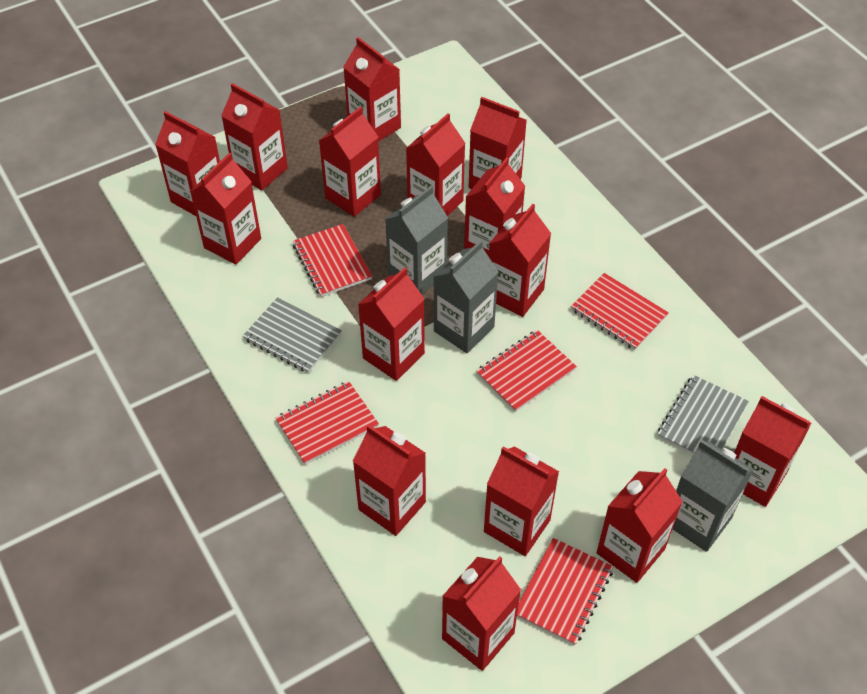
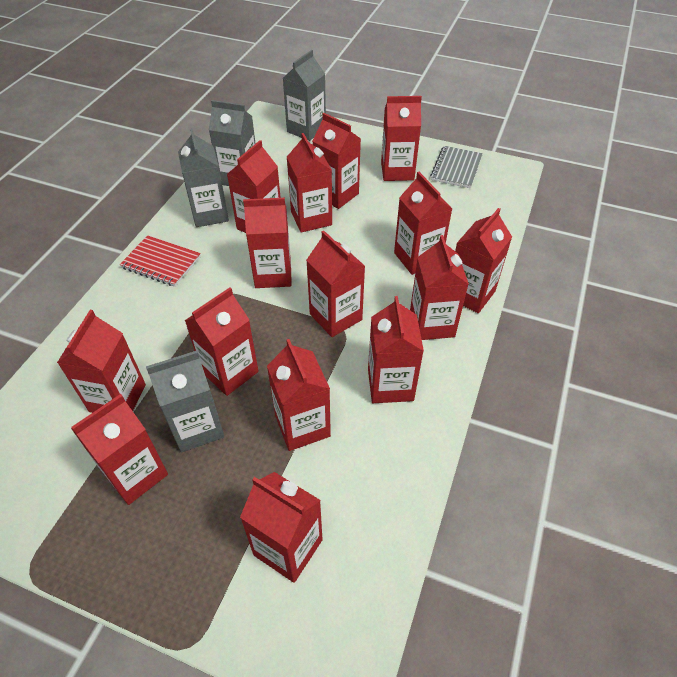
grey carton: 3 -> 4
grey notebook: 2 -> 1
red notebook: 5 -> 1

